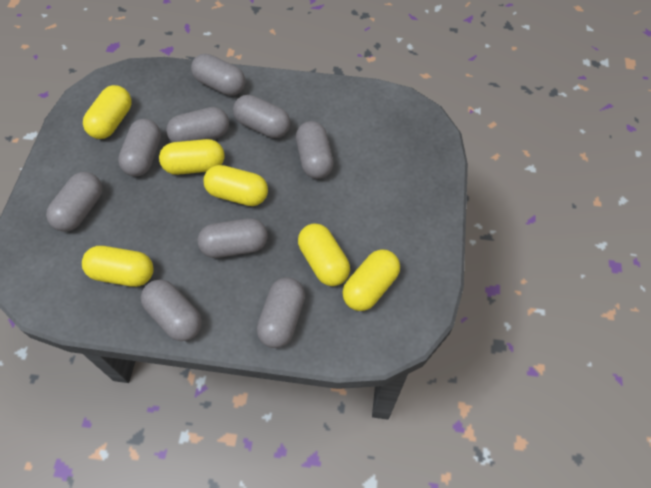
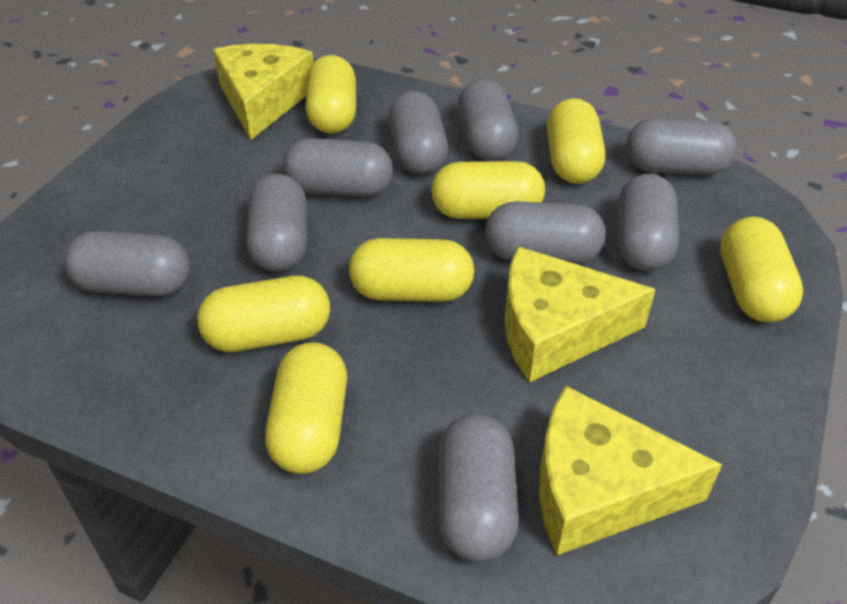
yellow capsule: 6 -> 7
yellow cheese: 0 -> 3

